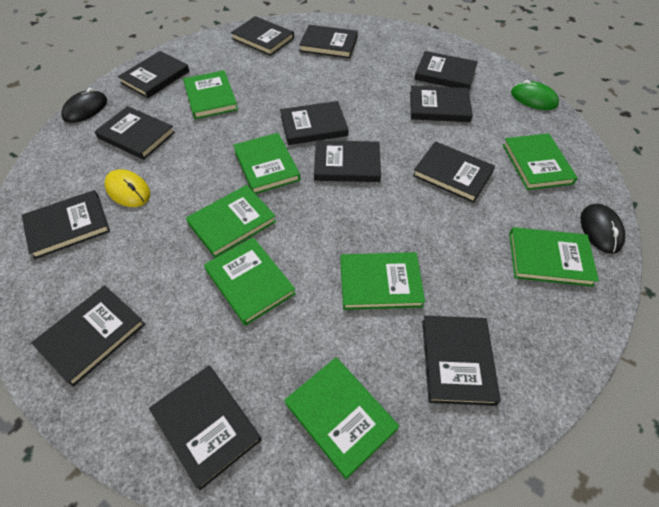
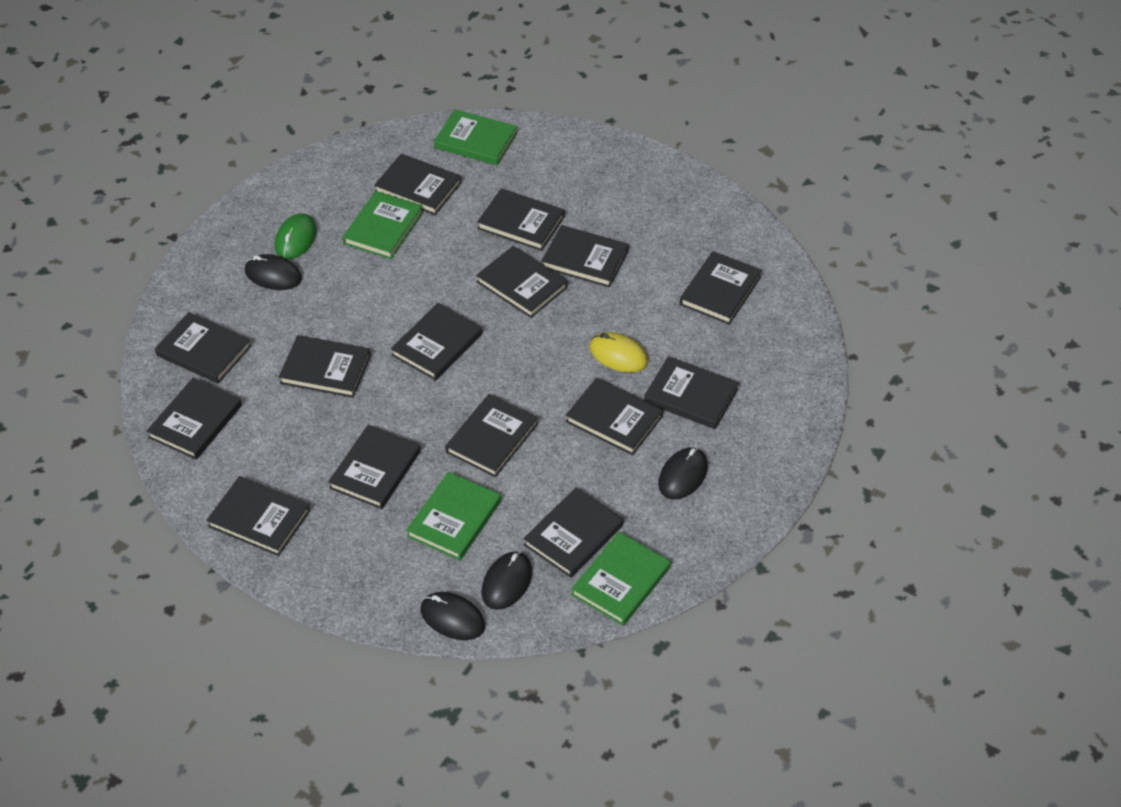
black book: 13 -> 15
black mouse: 2 -> 4
green book: 8 -> 4

